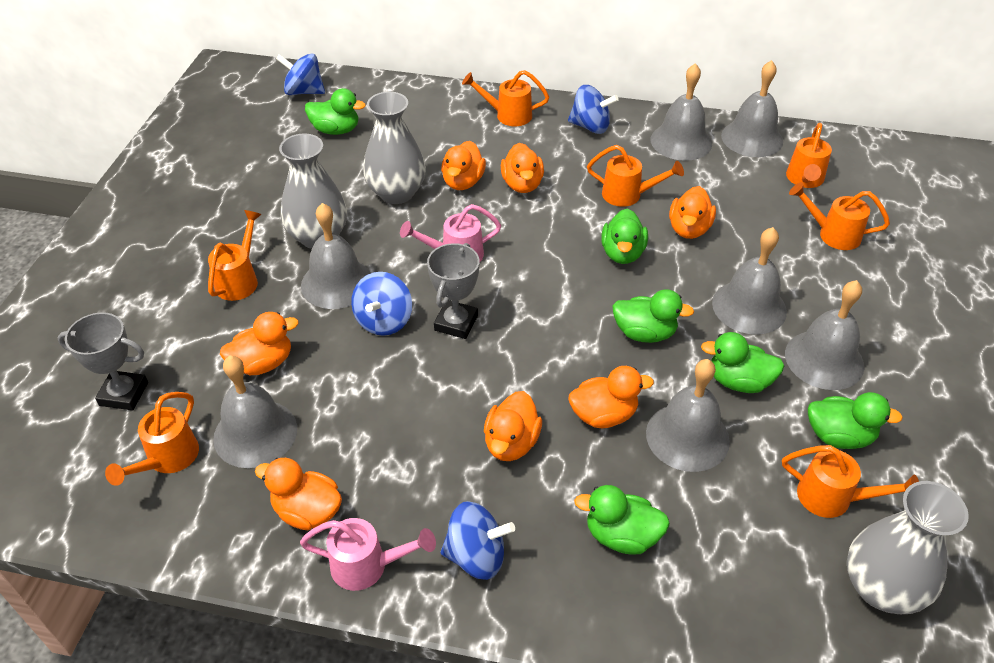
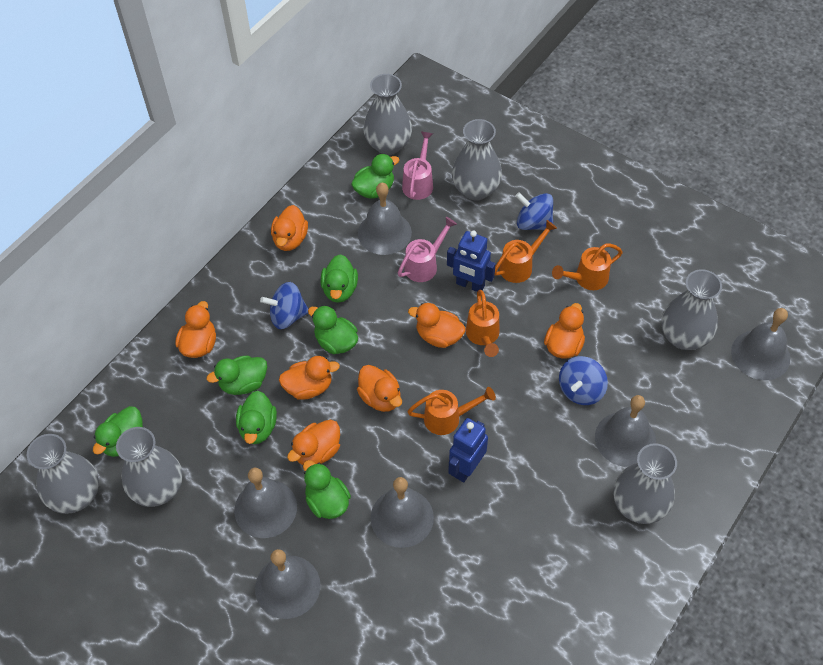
blue robot: 0 -> 2
blue spinning top: 4 -> 3
green duck: 6 -> 7
grey bell: 7 -> 6
grey trophy: 2 -> 0
grey vase: 3 -> 6
orange watering can: 7 -> 4

